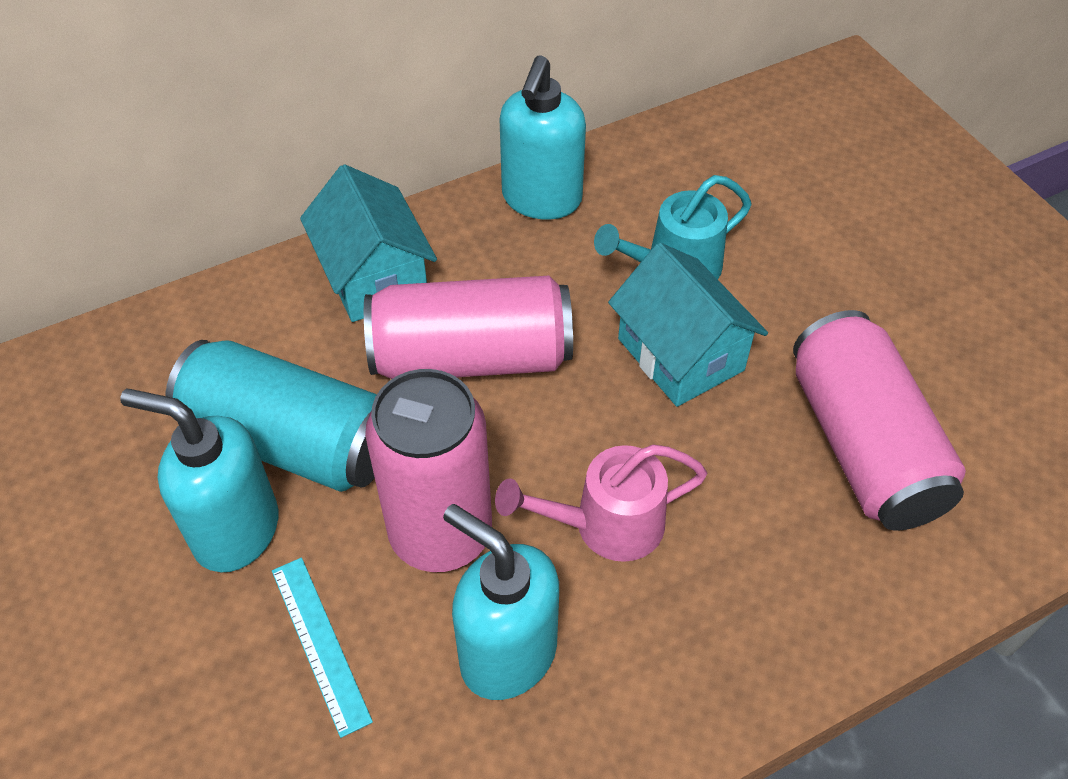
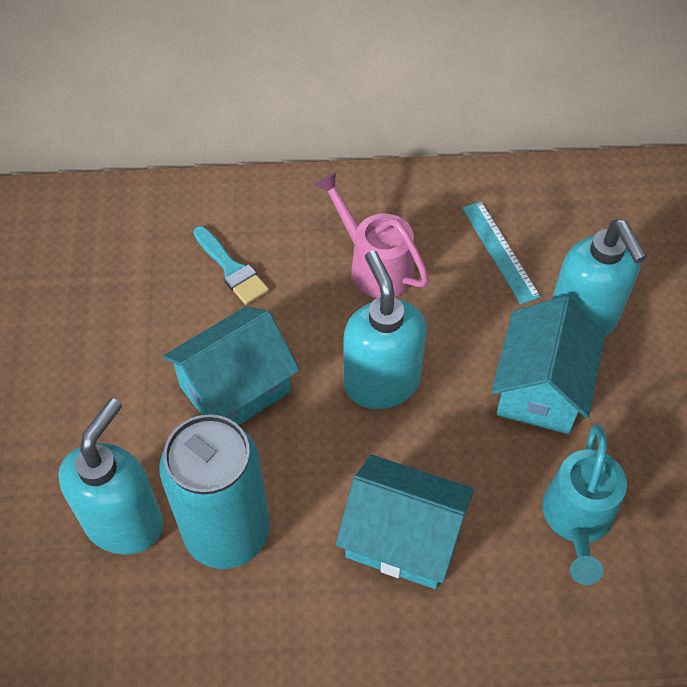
pink can: 3 -> 0
turquoise brush: 0 -> 1
turquoise house: 2 -> 3

